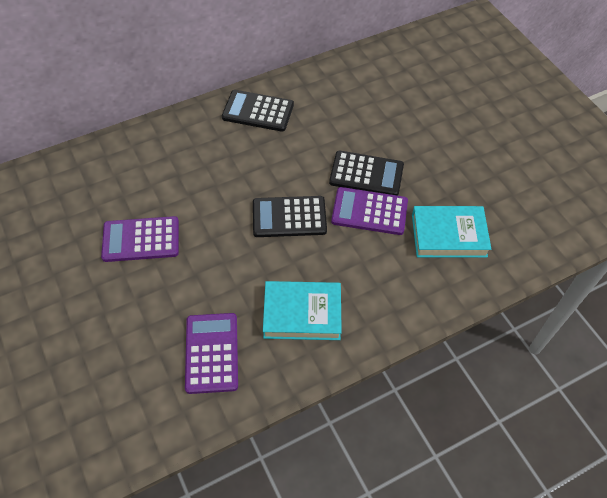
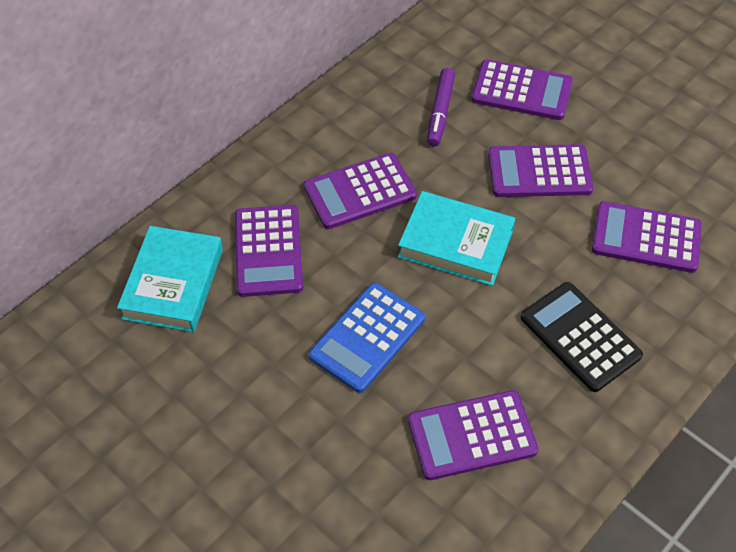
black calculator: 3 -> 1
blue calculator: 0 -> 1
purple calculator: 3 -> 6
purple marker: 0 -> 1

